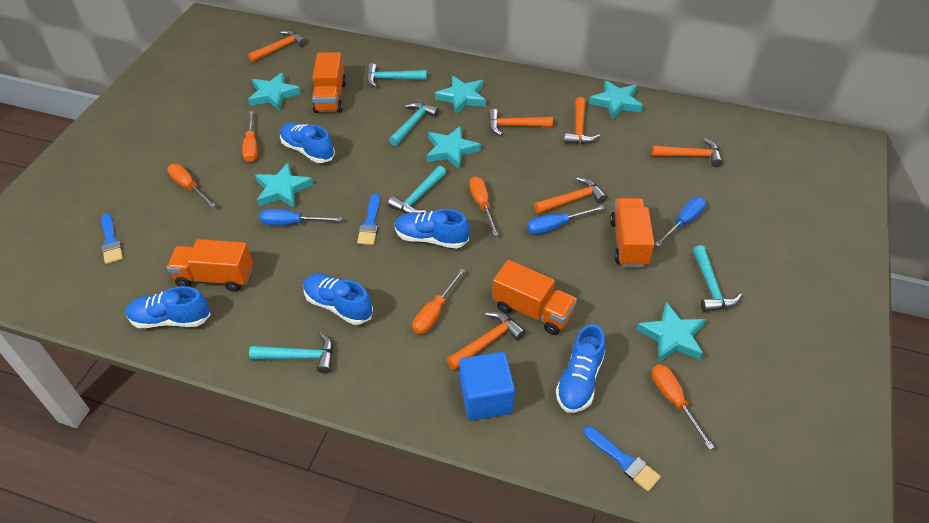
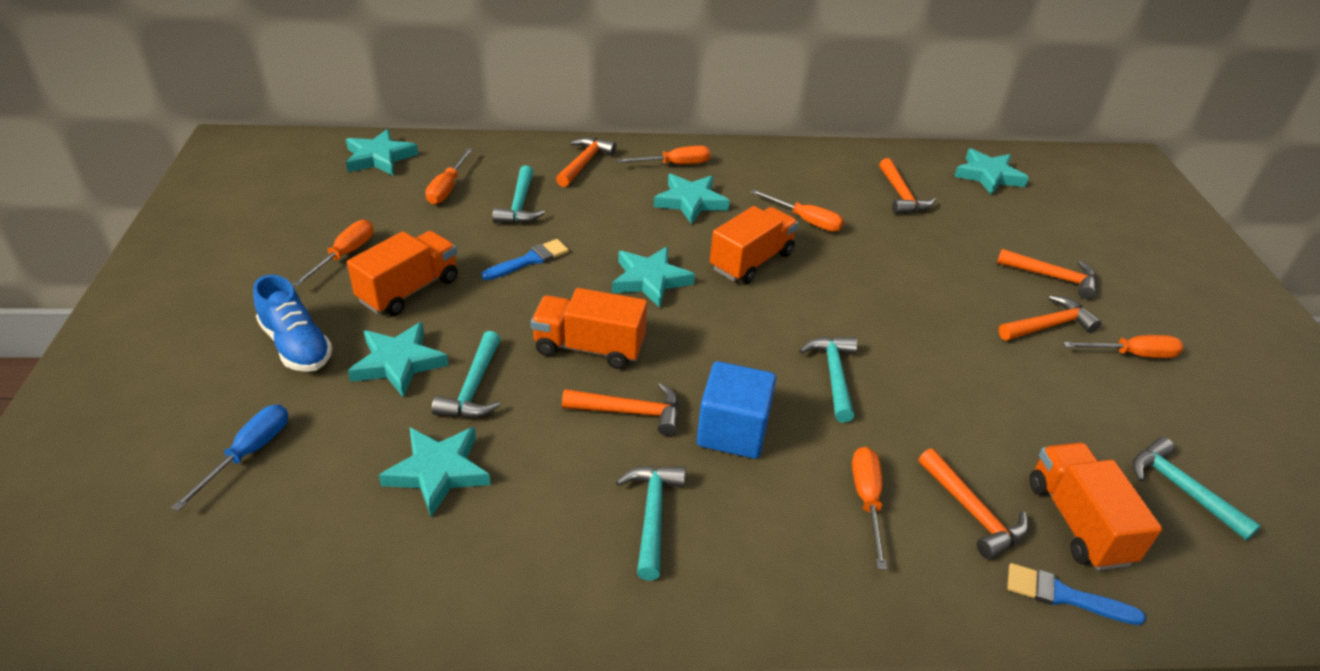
blue brush: 3 -> 2
blue screwdriver: 3 -> 1
blue shoe: 5 -> 1
orange screwdriver: 5 -> 6

